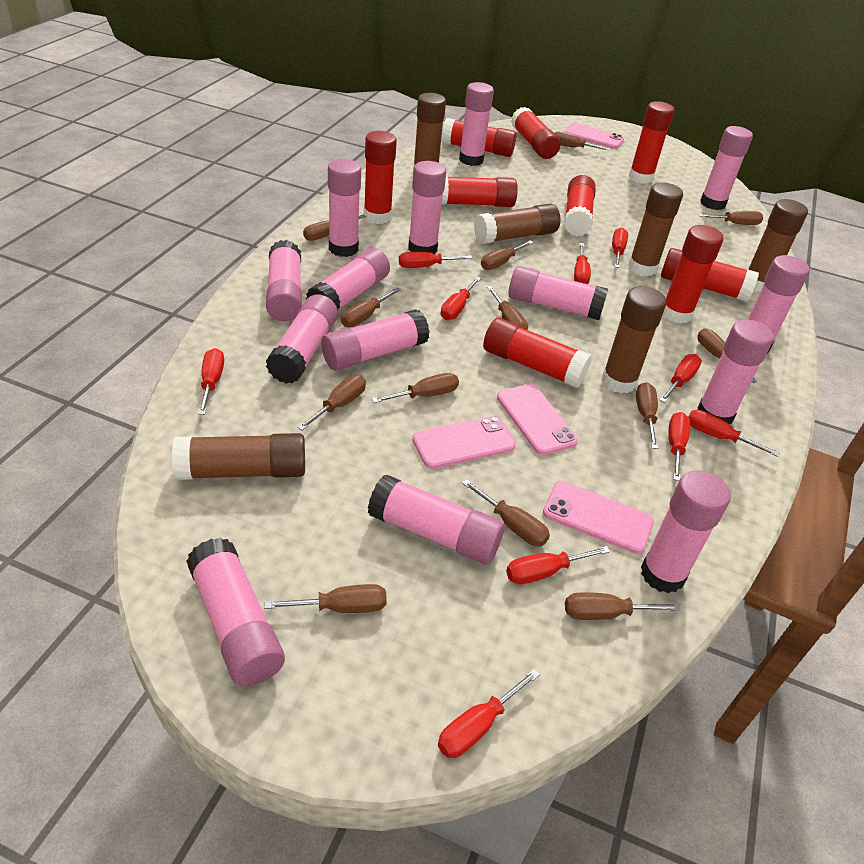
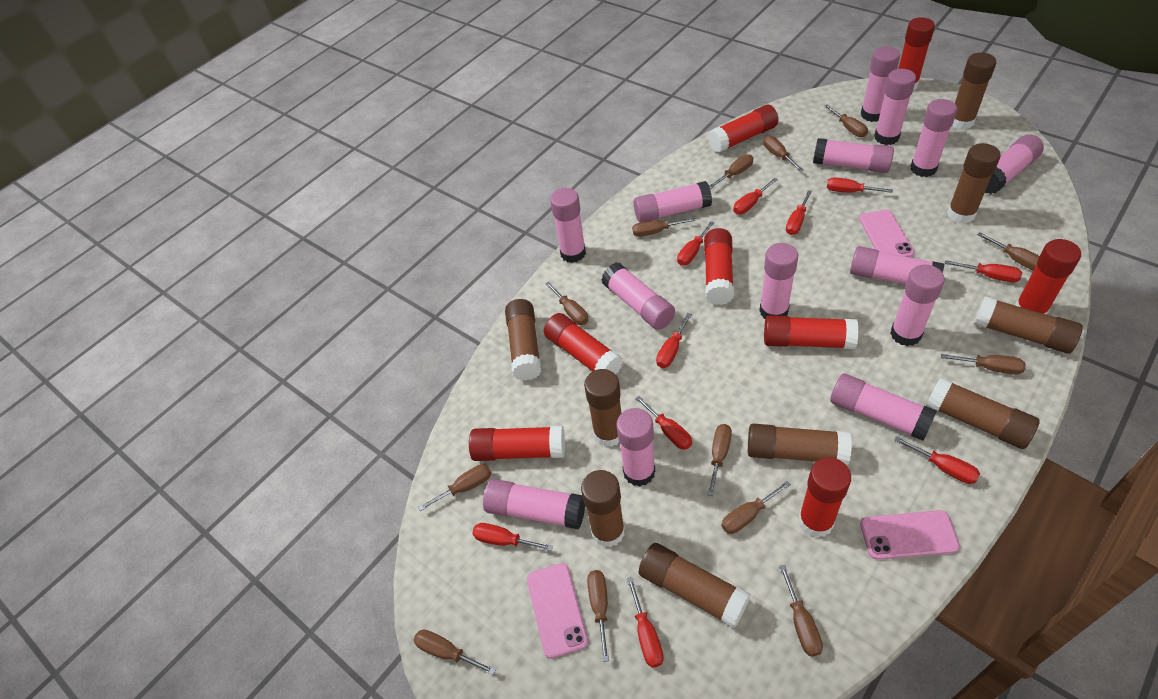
brown glue stick: 6 -> 9
pink phone: 4 -> 3
red glue stick: 9 -> 8

